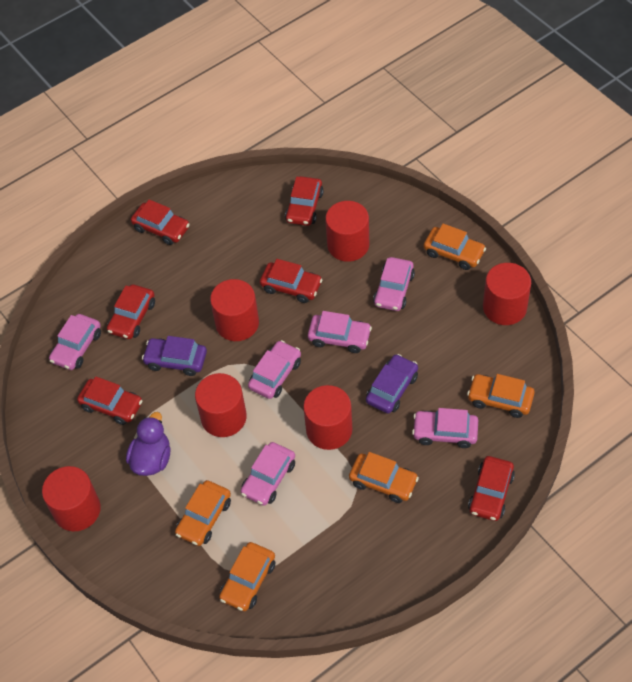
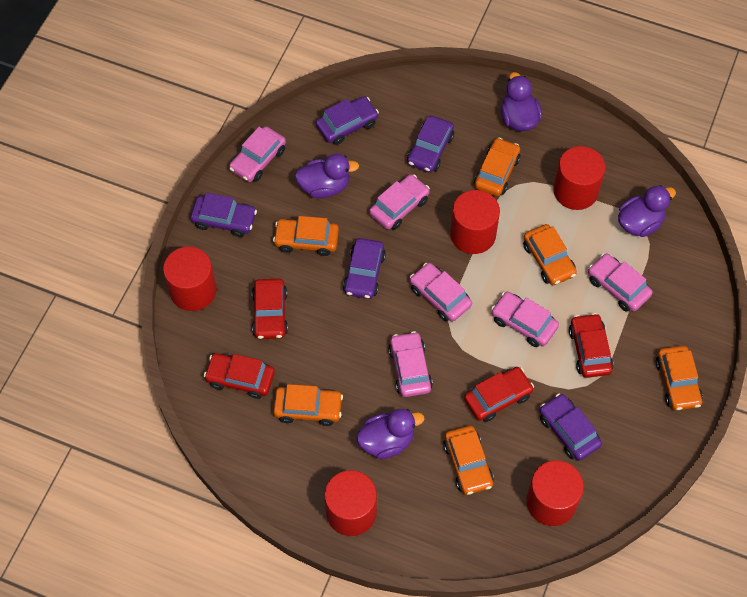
orange car: 5 -> 6
purple car: 2 -> 5
purple duck: 1 -> 4
red car: 6 -> 4
red cylinder: 6 -> 5

